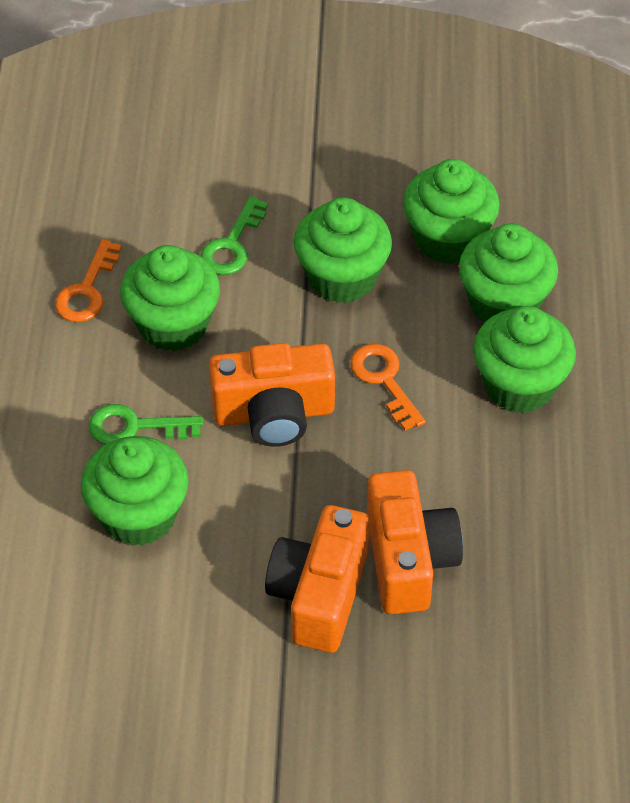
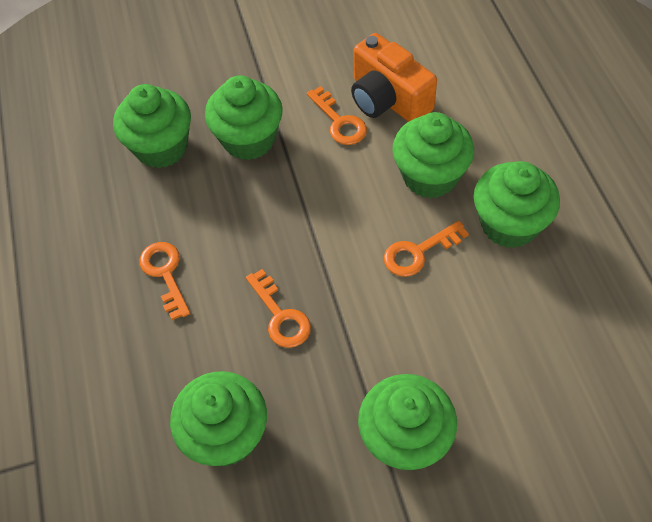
green key: 2 -> 0
orange camera: 3 -> 1
orange key: 2 -> 4

